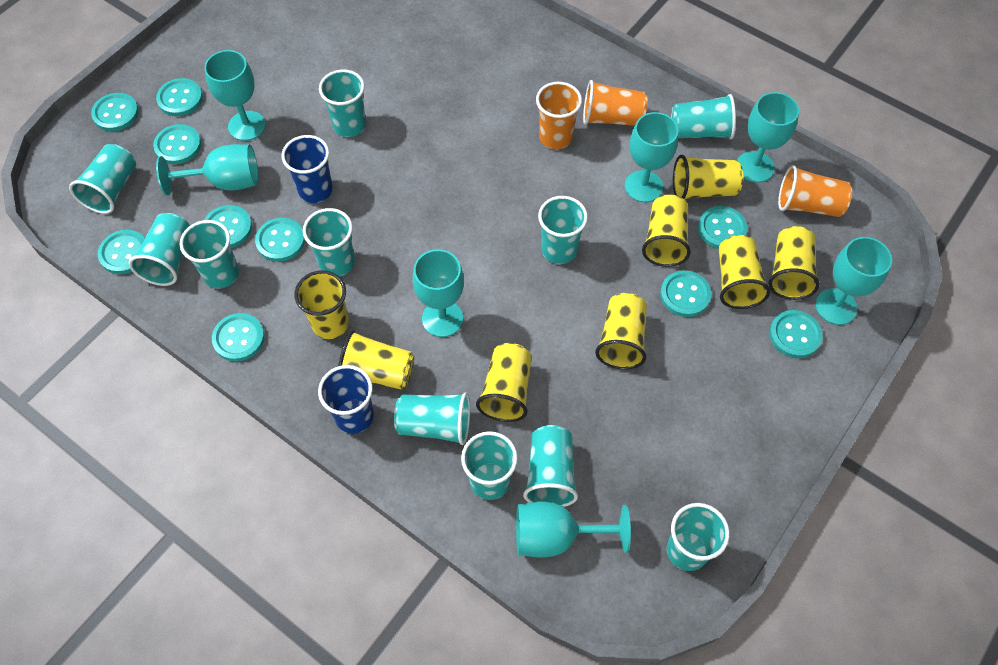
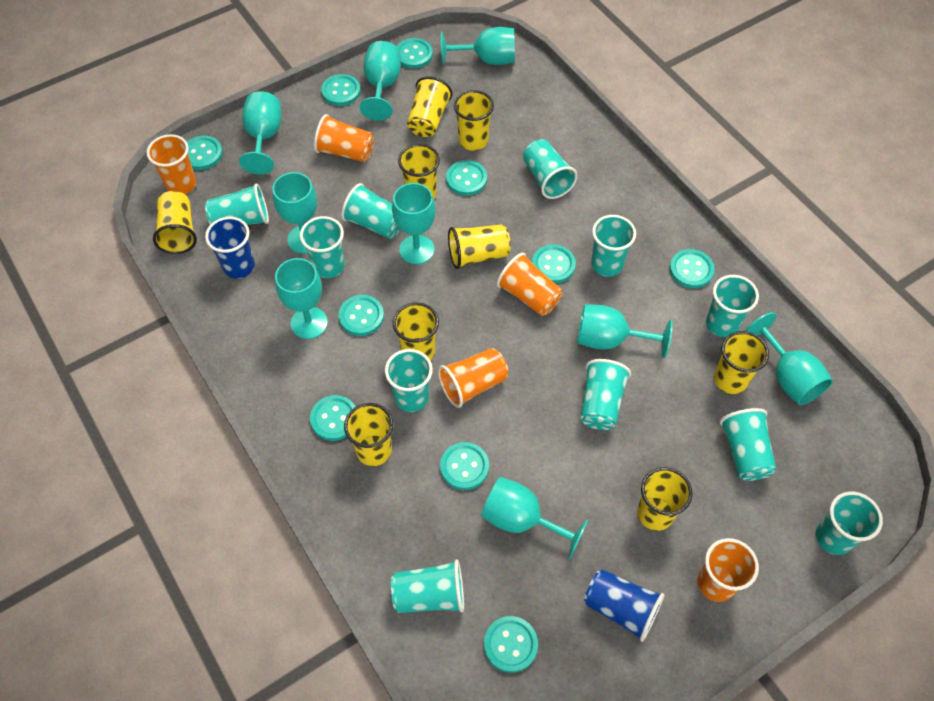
orange cup: 3 -> 5
turquoise goblet: 7 -> 9
yellow cup: 8 -> 9

